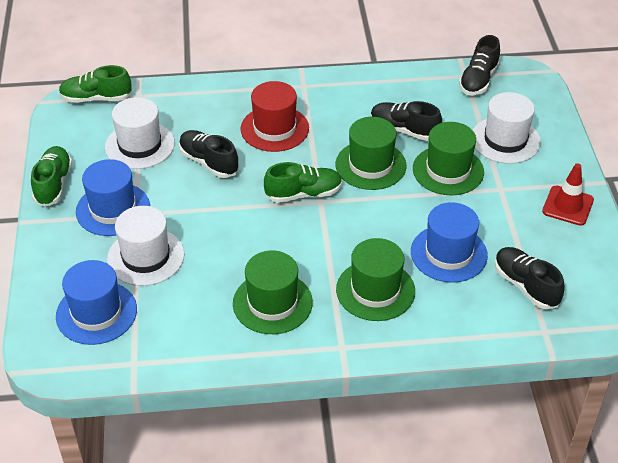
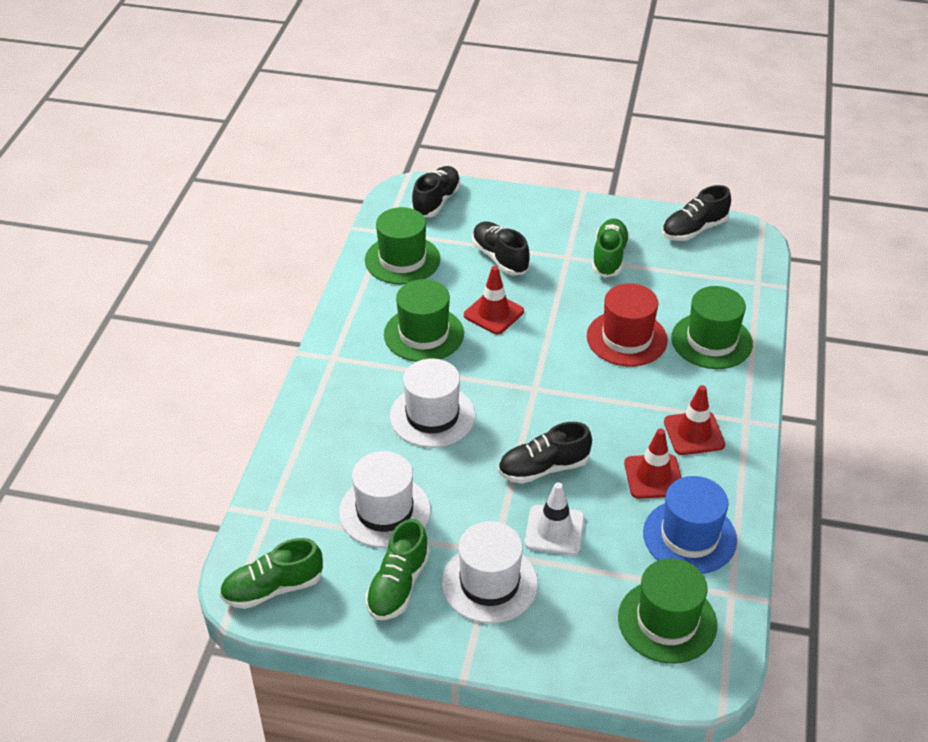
blue hat: 3 -> 1
red traffic cone: 1 -> 3
white traffic cone: 0 -> 1

